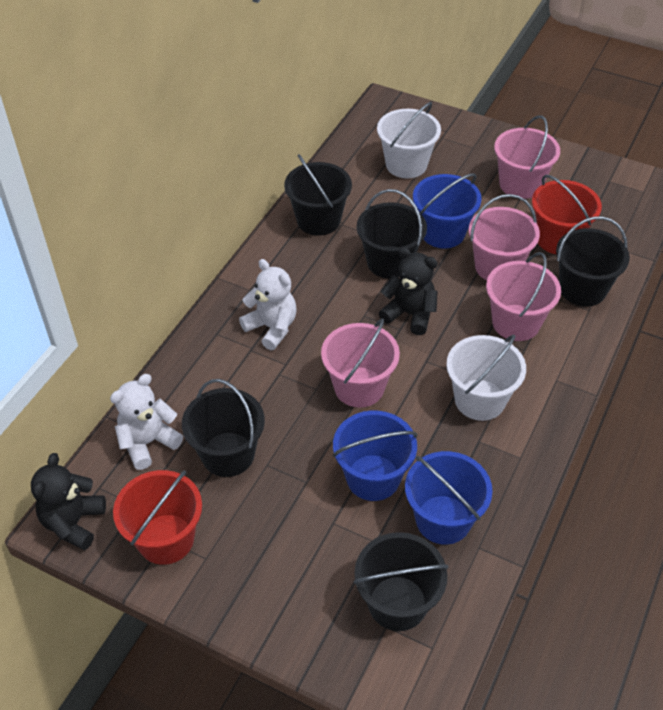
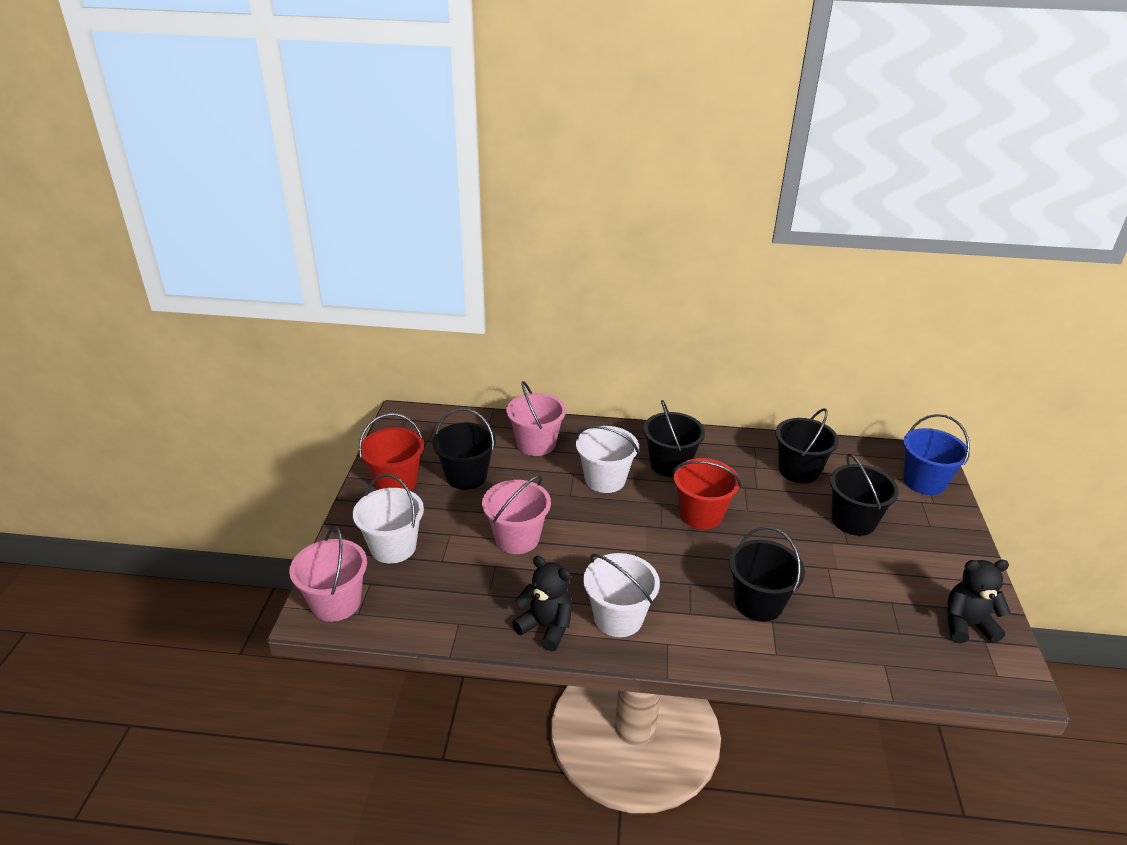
blue bucket: 3 -> 1
pink bucket: 4 -> 3
white bucket: 2 -> 3
white teddy bear: 2 -> 0

